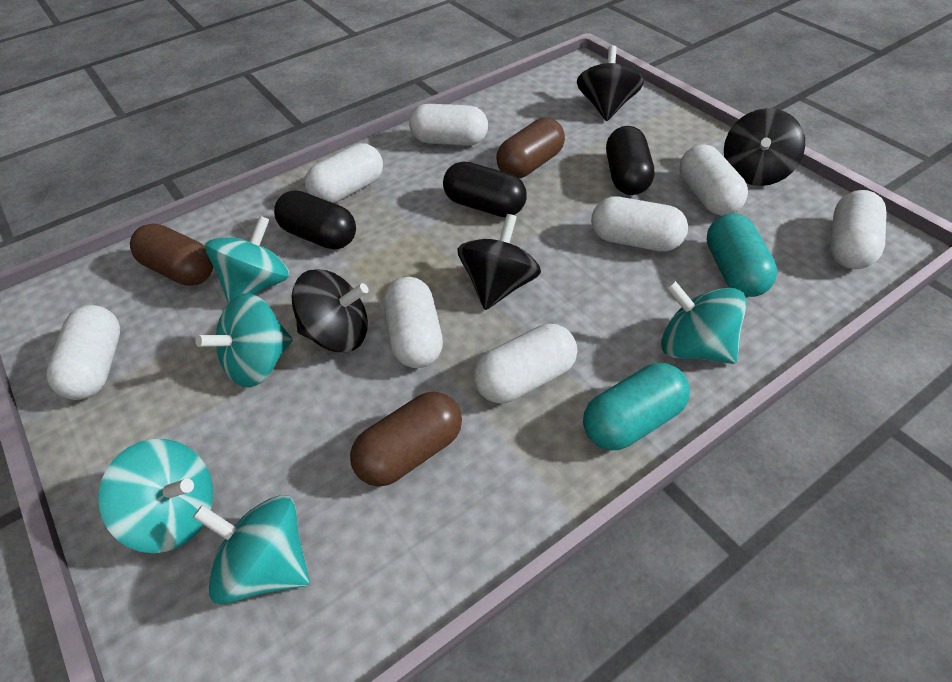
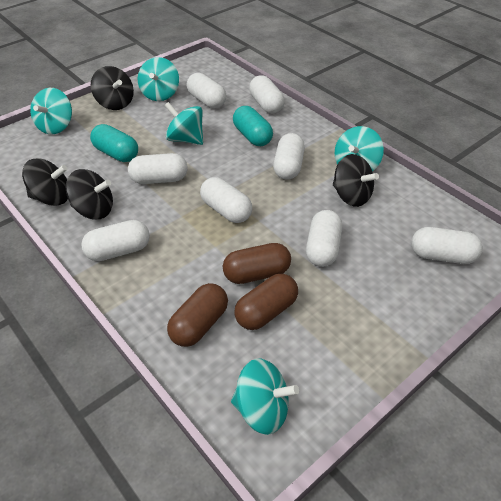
black capsule: 3 -> 0

